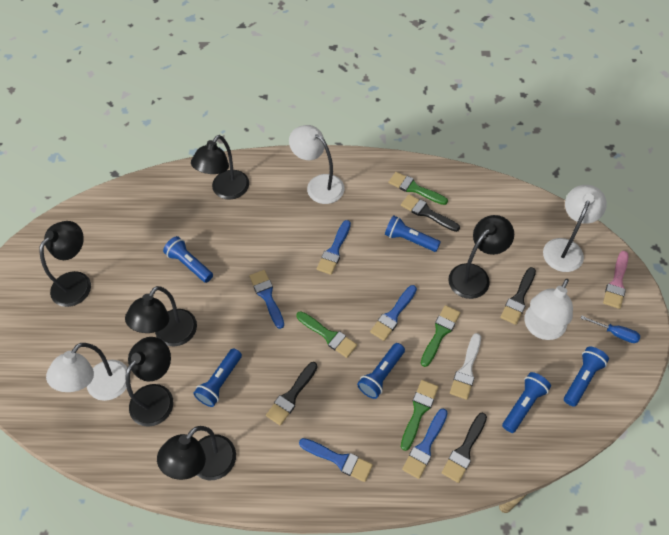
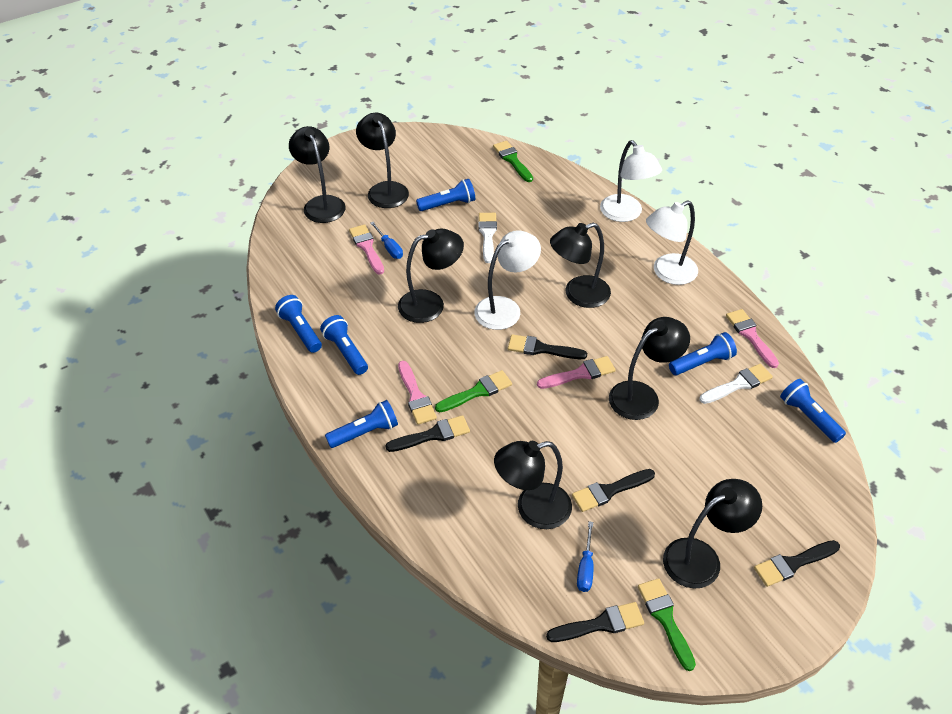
black brush: 4 -> 5
black lamp: 6 -> 7
blue brush: 5 -> 0
blue screwdriver: 1 -> 2
green brush: 4 -> 3
pink brush: 1 -> 4
white brush: 1 -> 2
white lamp: 4 -> 3

